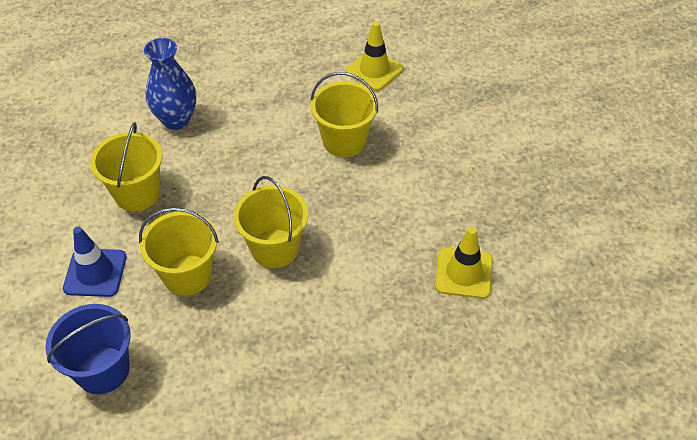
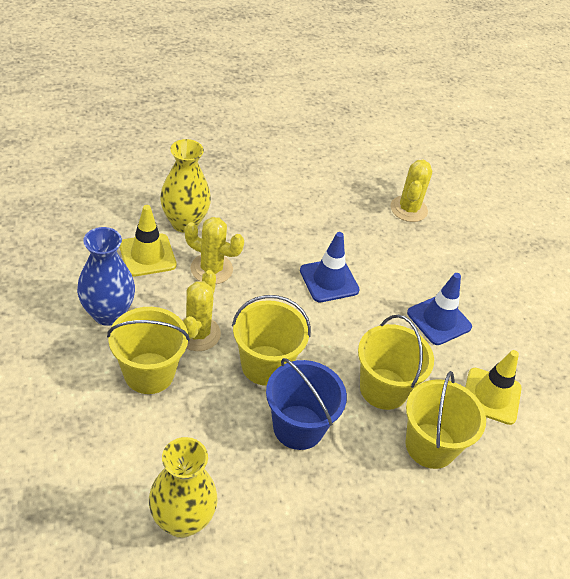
blue traffic cone: 1 -> 2
yellow cactus: 0 -> 3
yellow vase: 0 -> 2

